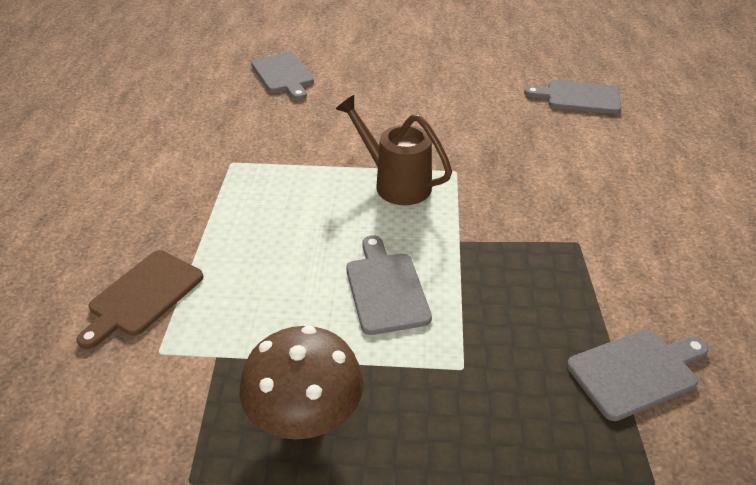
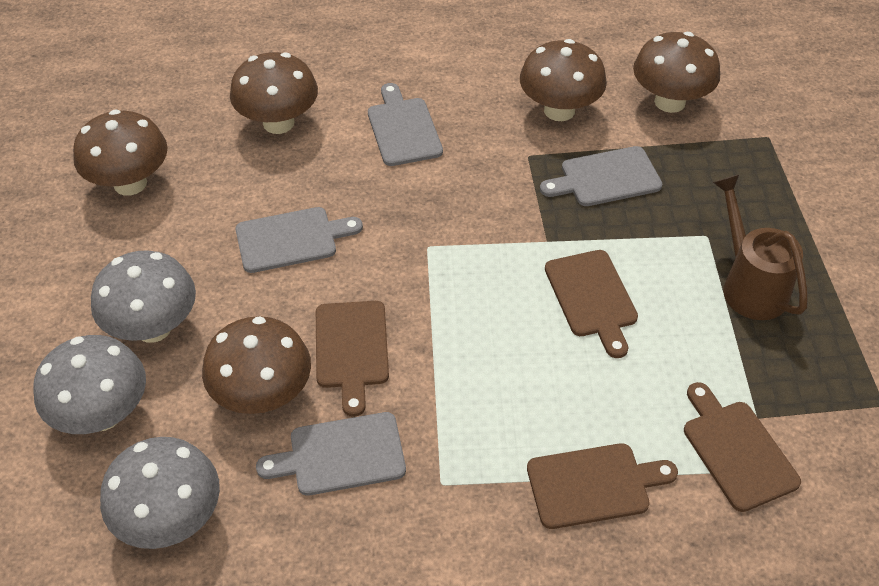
brown cutting board: 1 -> 4
brown mushroom: 1 -> 5
grey mushroom: 0 -> 3

